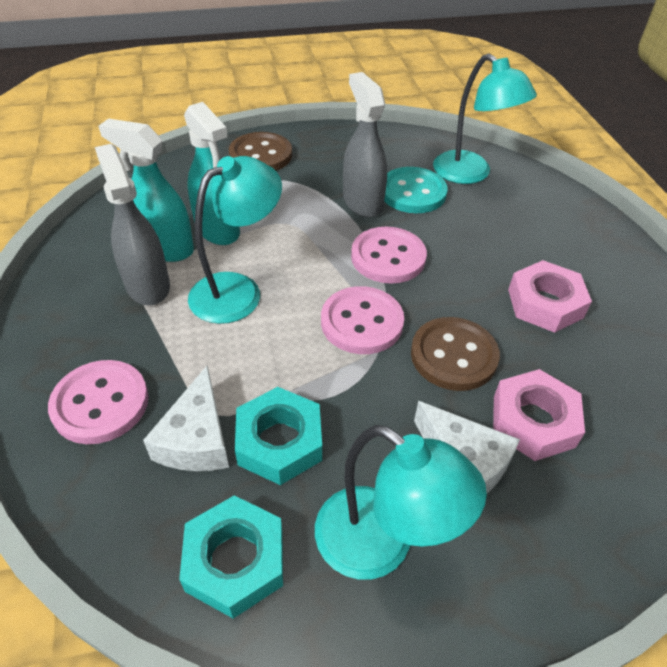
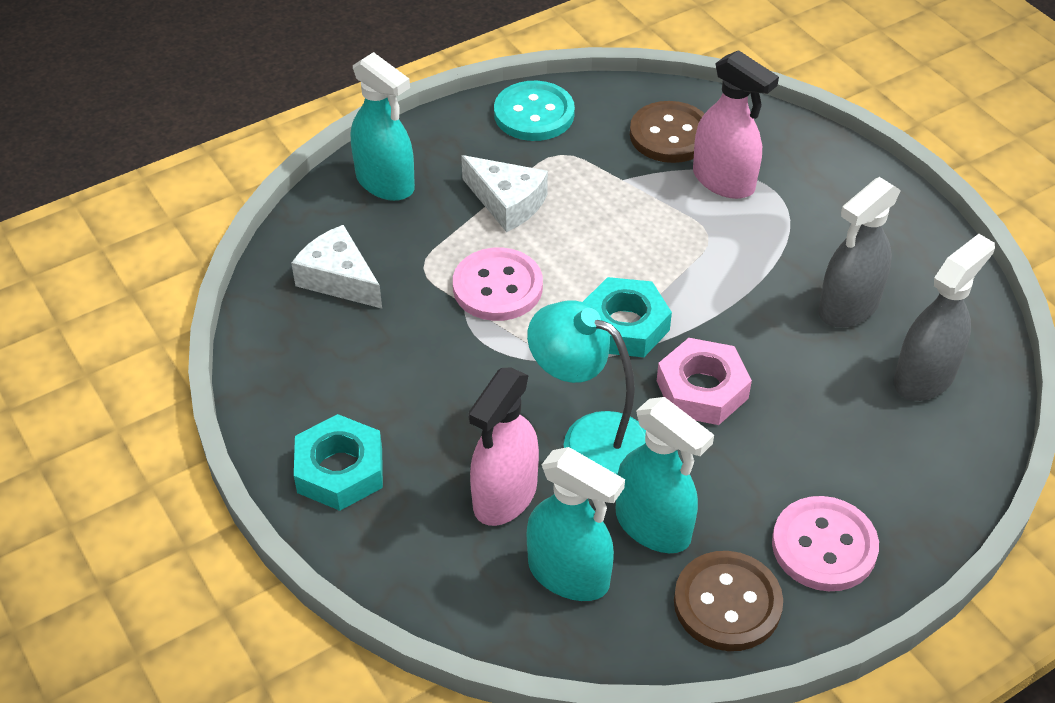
pink button: 3 -> 2
pink nut: 2 -> 1
pink spray bottle: 0 -> 2
turquoise lamp: 3 -> 1
turquoise spray bottle: 2 -> 3

